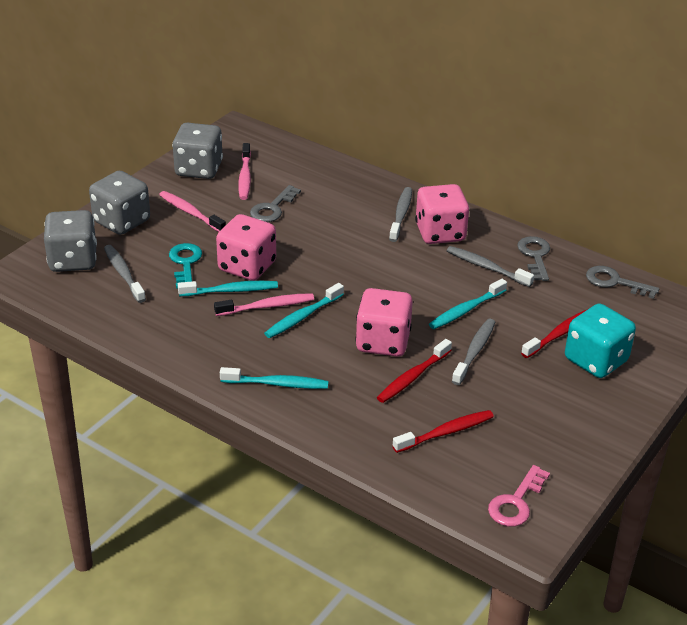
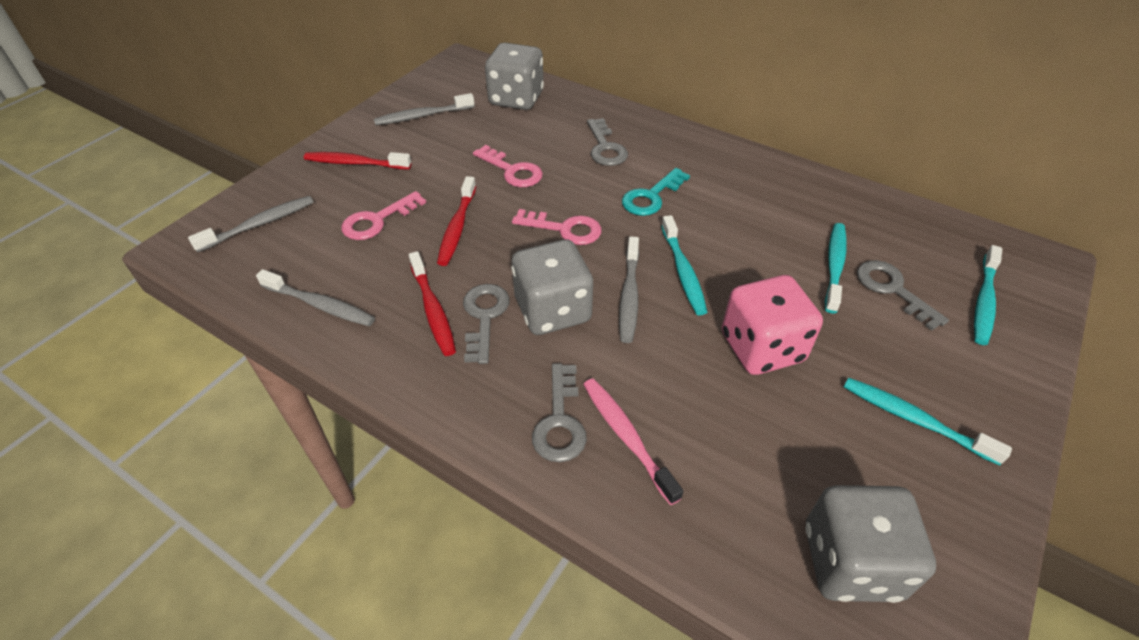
grey key: 3 -> 4
pink dice: 3 -> 1
pink key: 1 -> 3
pink toothbrush: 3 -> 1
turquoise dice: 1 -> 0

